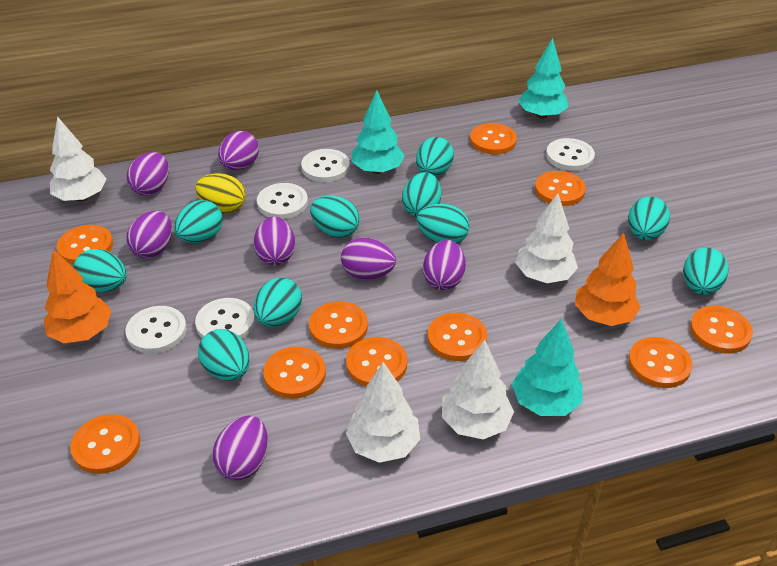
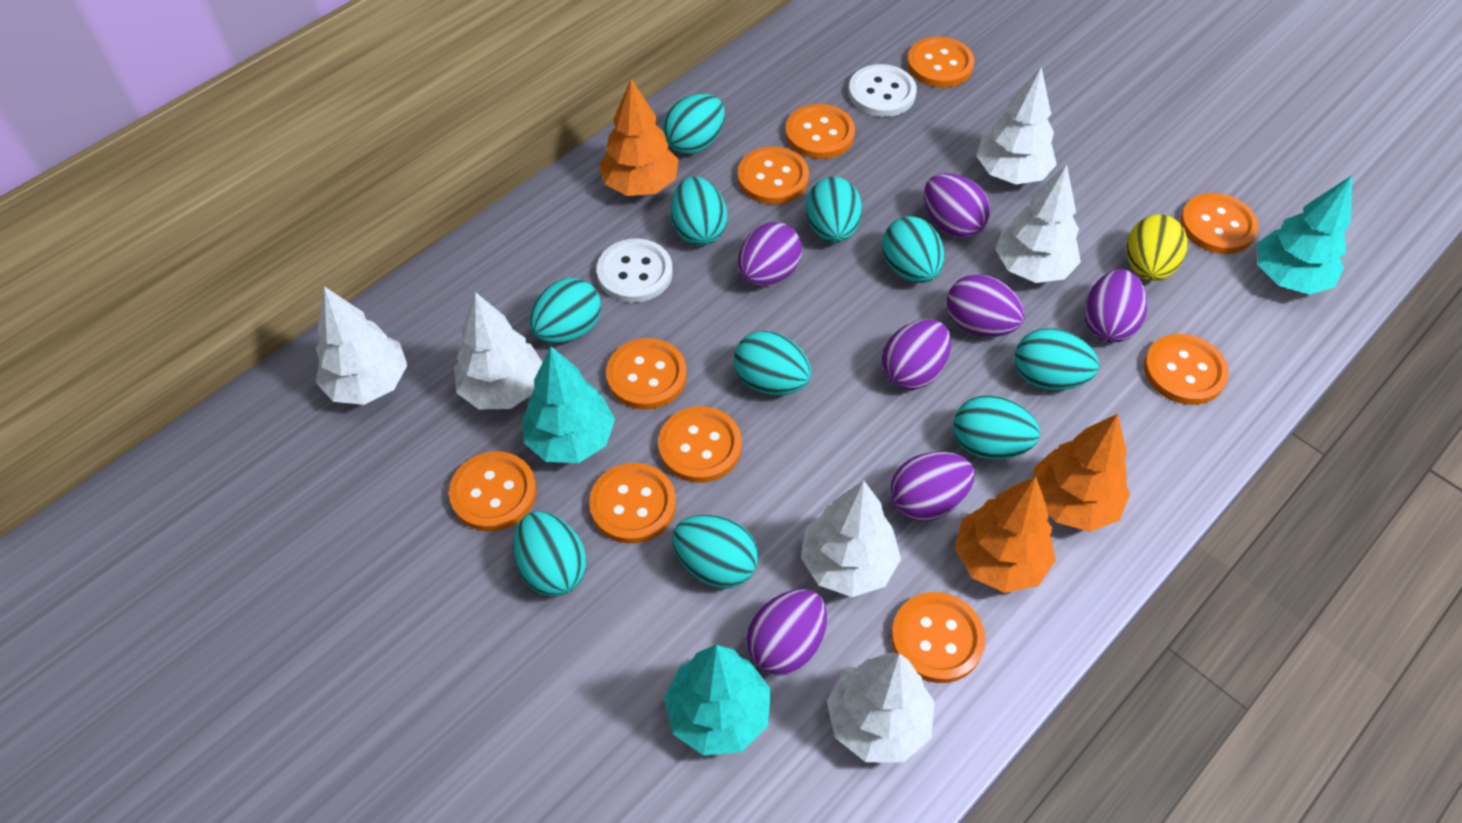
orange tree: 2 -> 3
white button: 5 -> 2
white tree: 4 -> 6

